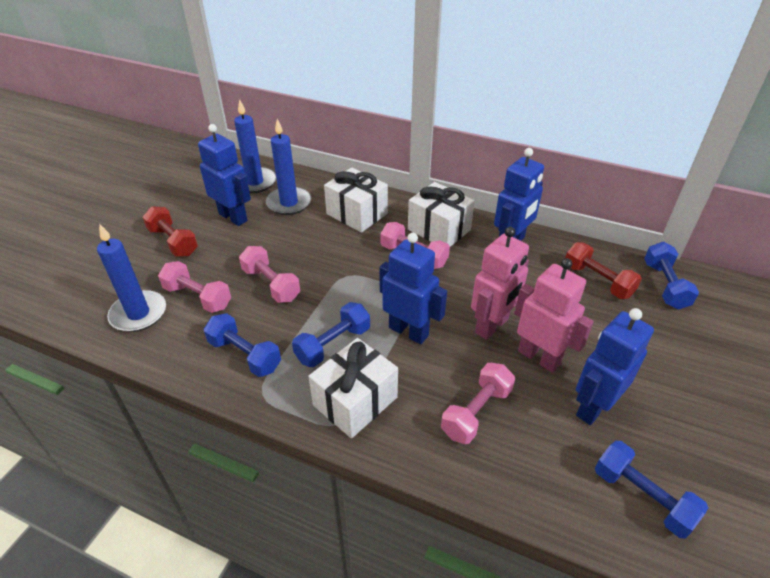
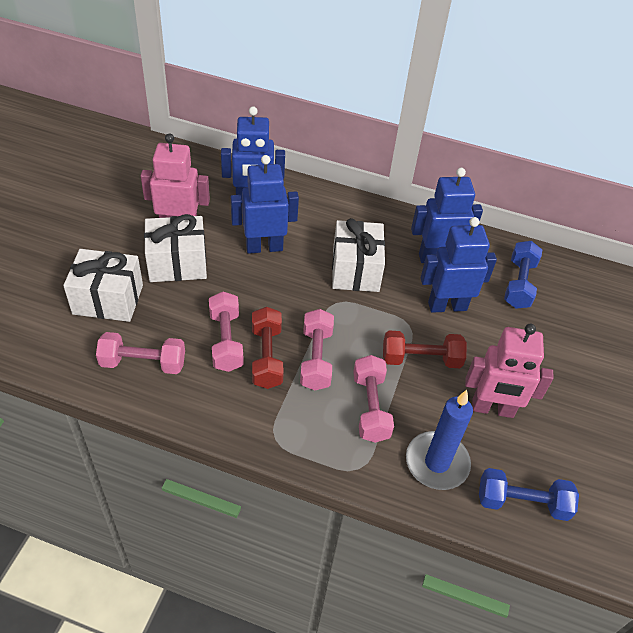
blue candle: 3 -> 1
blue dumbbell: 4 -> 2

